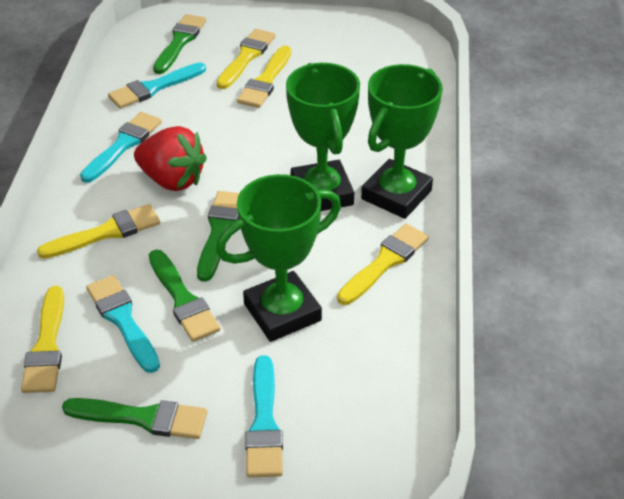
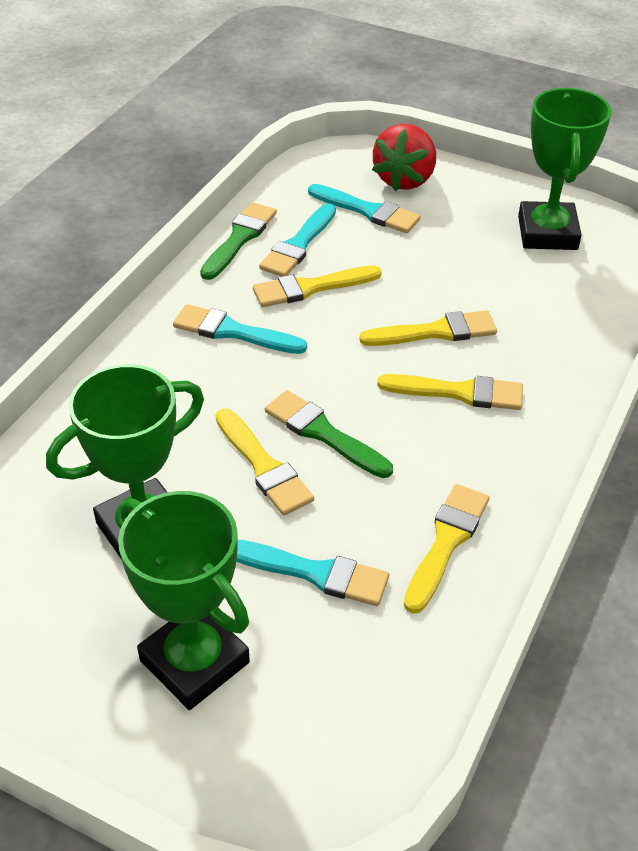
green brush: 4 -> 2

